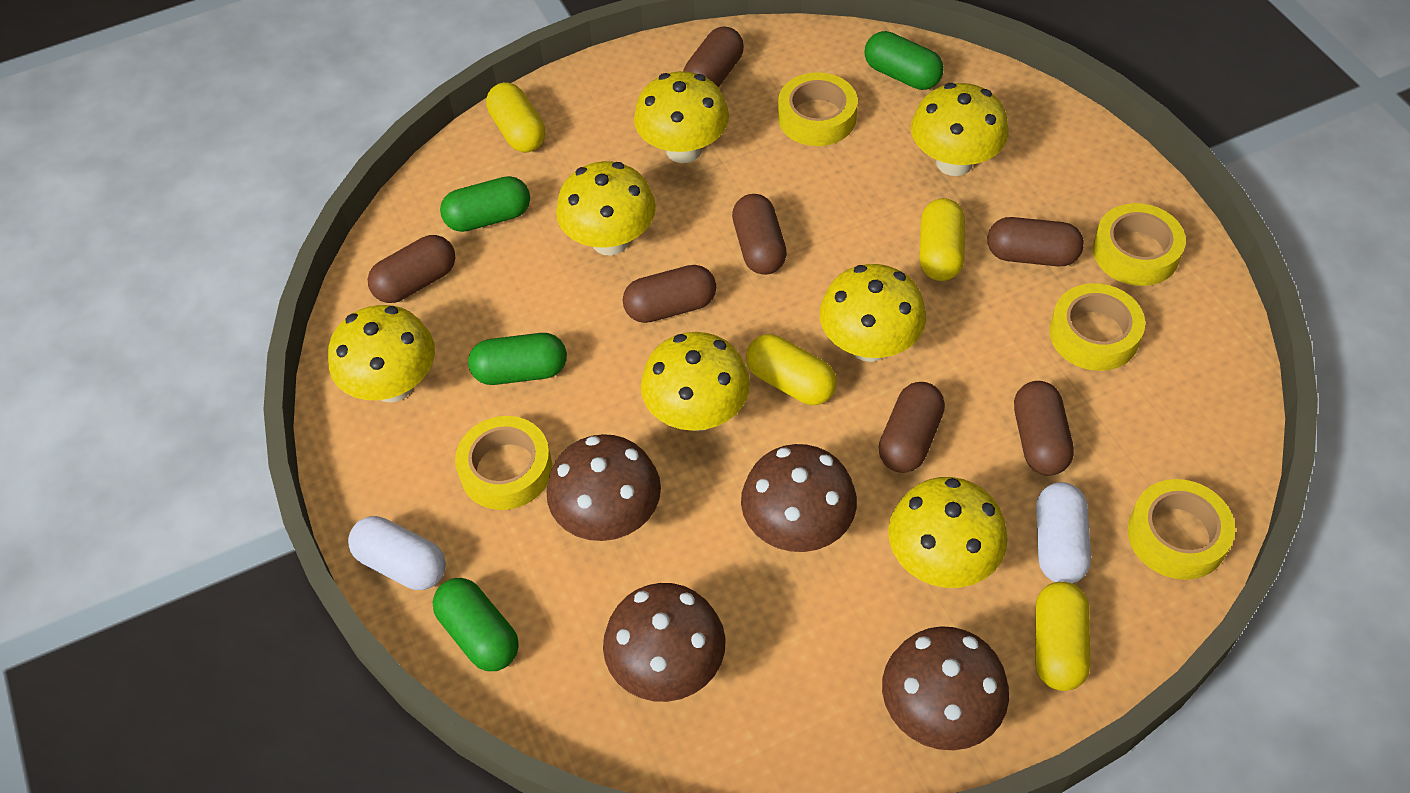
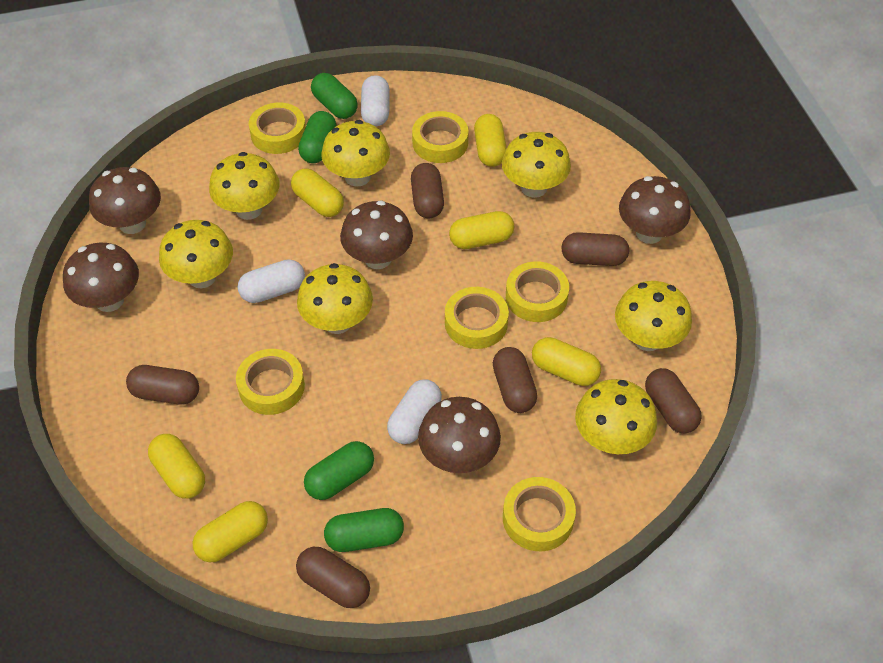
brown capsule: 7 -> 6
brown mushroom: 4 -> 5
white capsule: 2 -> 3
yellow capsule: 4 -> 6
yellow tape: 5 -> 6

